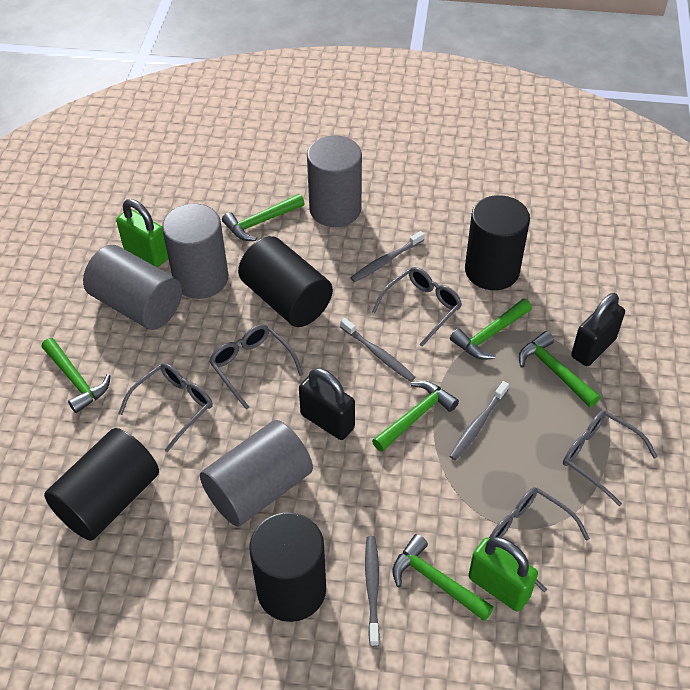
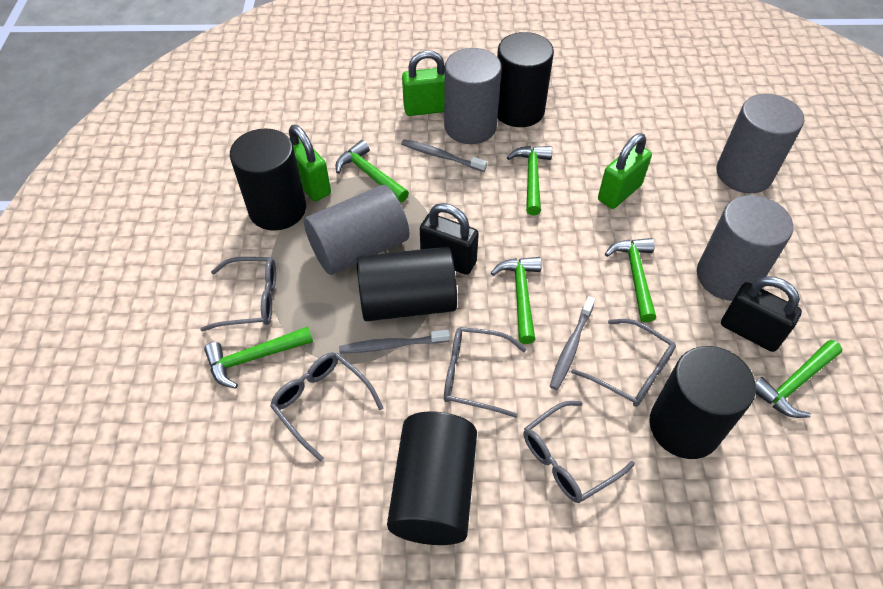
black cylinder: 4 -> 5
green padlock: 2 -> 3
grey toothbrush: 4 -> 3

